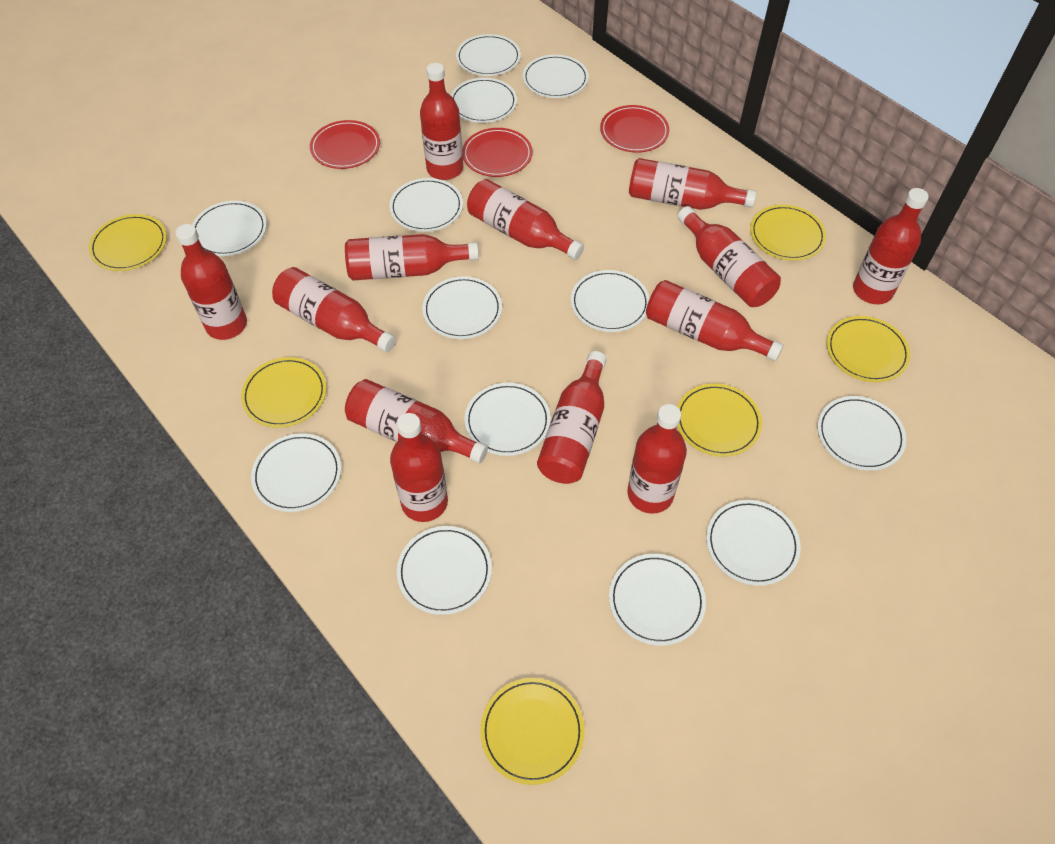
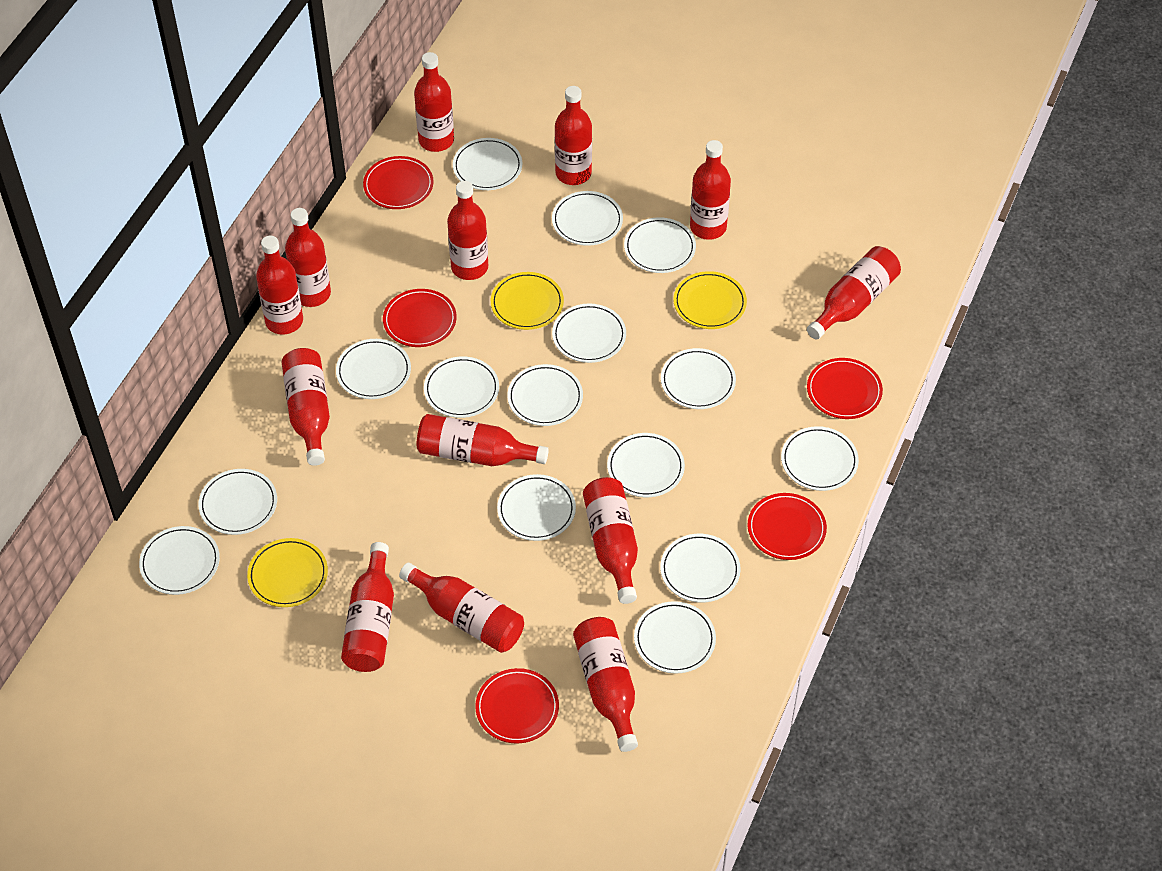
red plate: 3 -> 5
white plate: 13 -> 15
yellow plate: 6 -> 3

